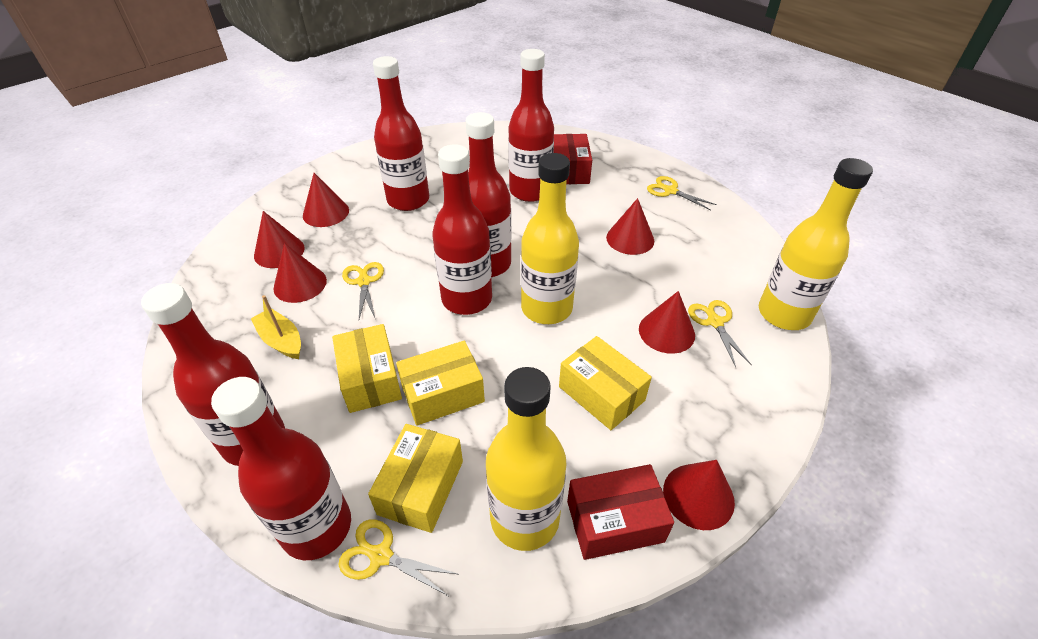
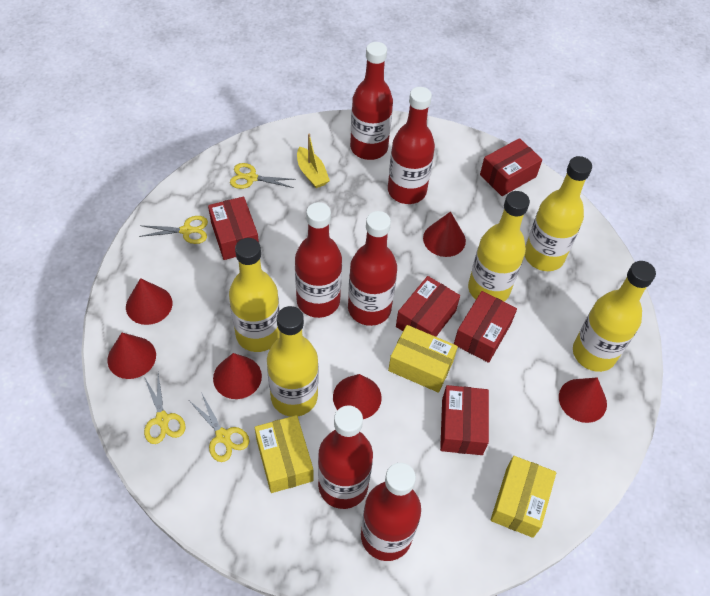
red box: 2 -> 5
yellow bottle: 3 -> 5
yellow box: 4 -> 3

